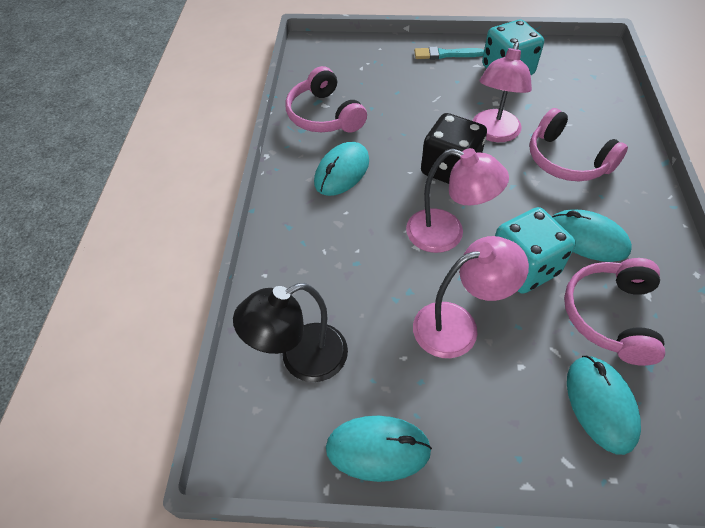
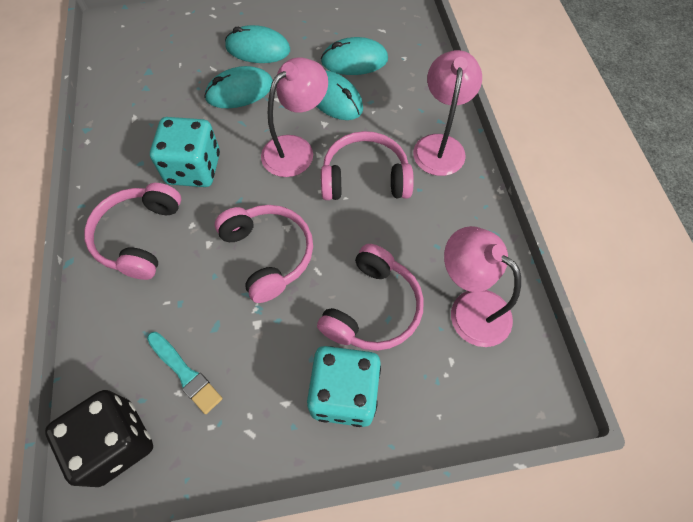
black lamp: 1 -> 0
pink headphones: 3 -> 4

